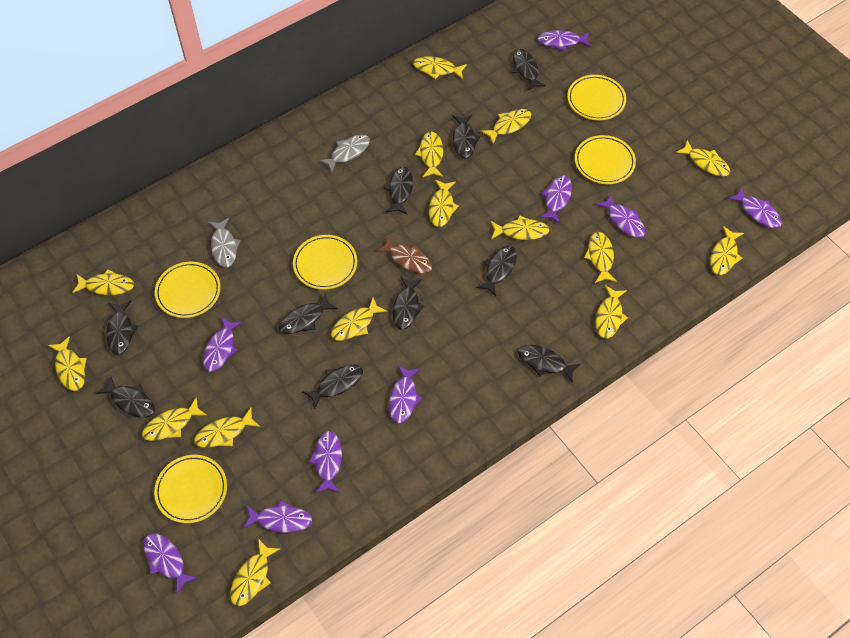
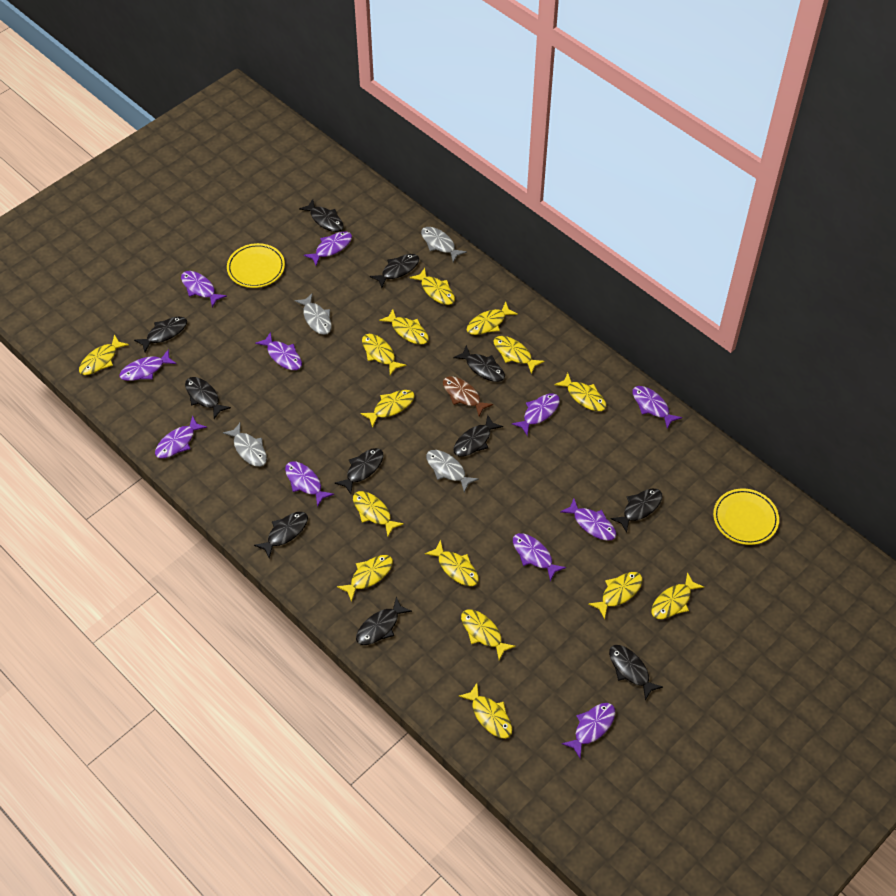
black fish: 10 -> 11
grey fish: 2 -> 4
purple fish: 9 -> 11
yellow plate: 5 -> 2

